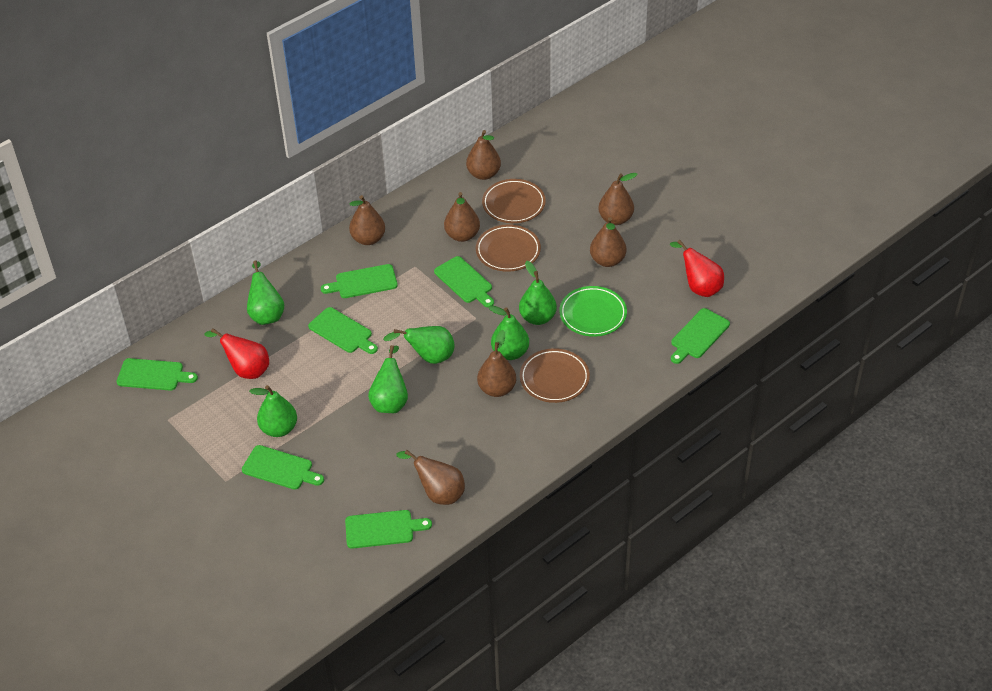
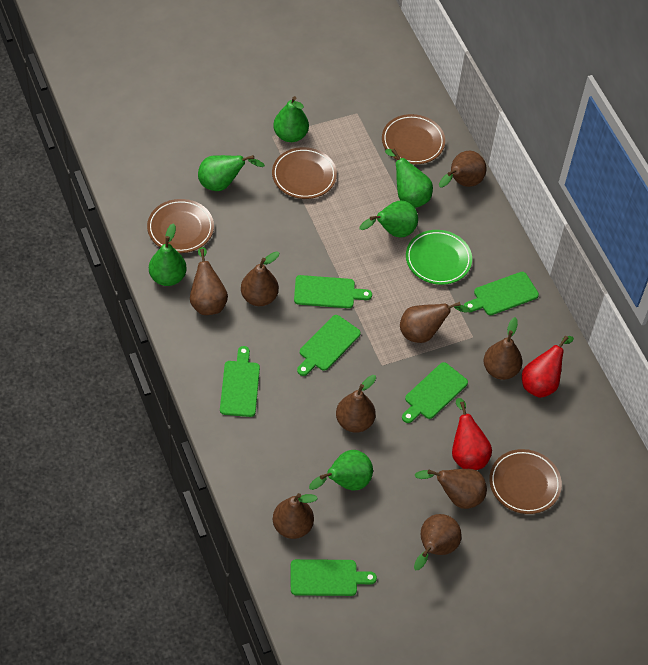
brown pear: 7 -> 9
brown plate: 3 -> 4
green cutting board: 7 -> 6

